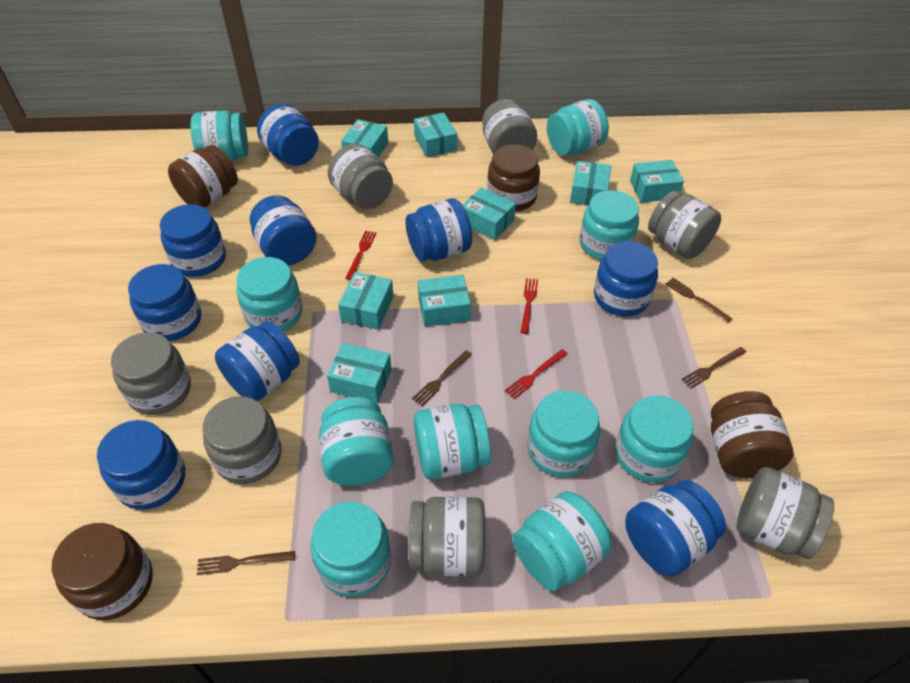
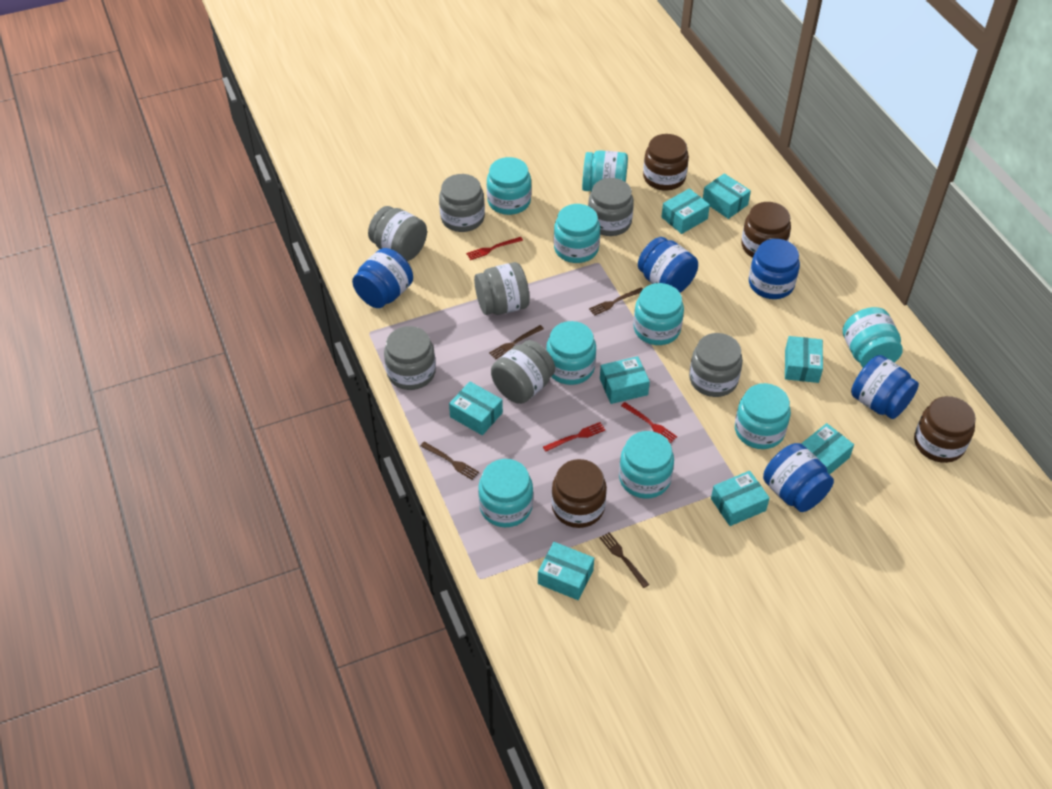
blue jar: 9 -> 5
turquoise jar: 10 -> 9

